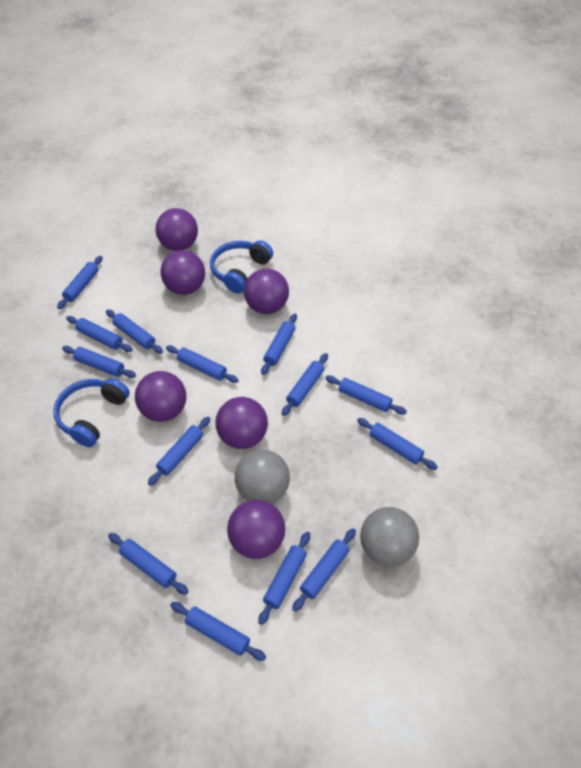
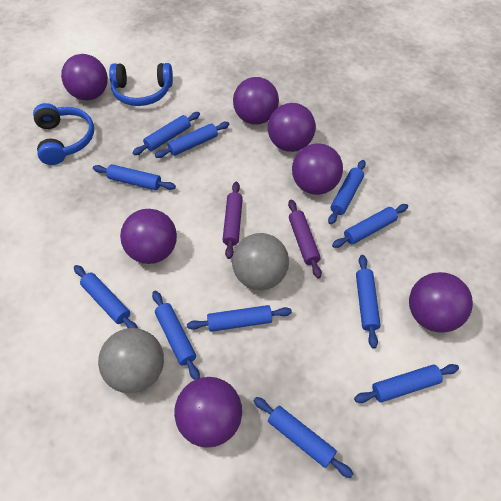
blue rolling pin: 14 -> 11
purple ball: 6 -> 7
purple rolling pin: 0 -> 2

